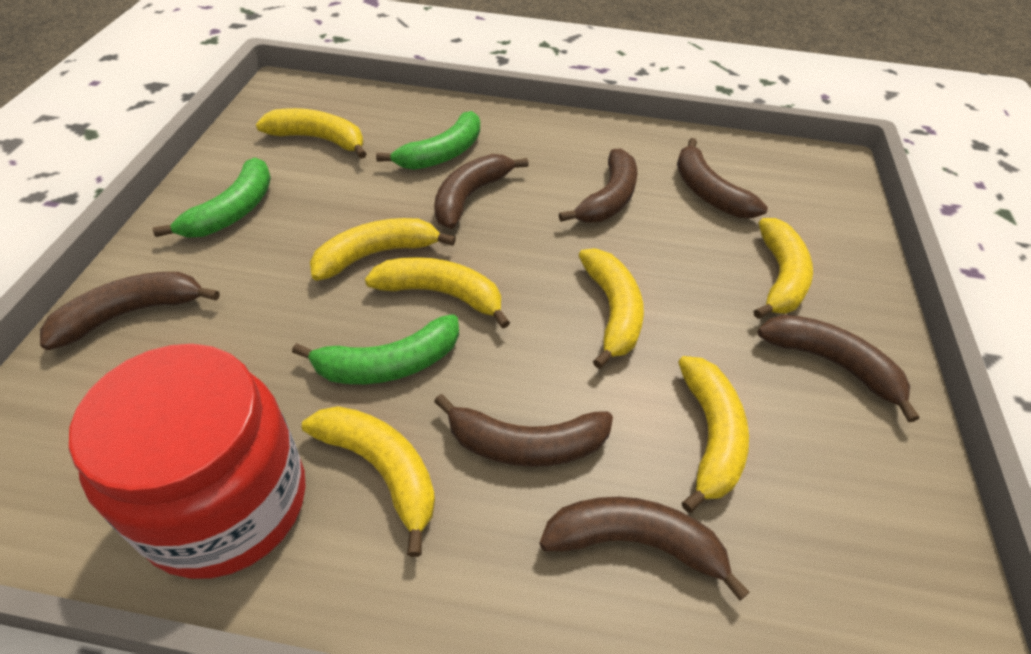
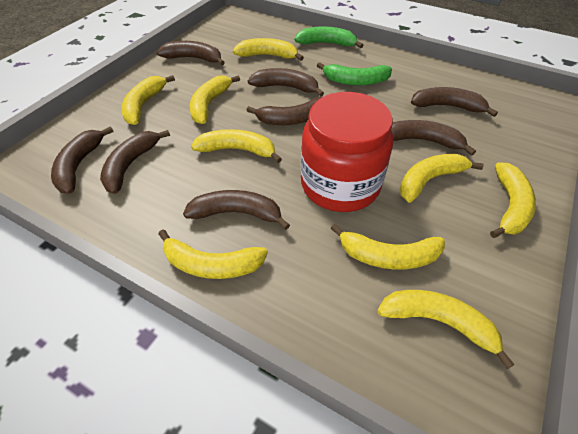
brown banana: 7 -> 8
green banana: 3 -> 2
yellow banana: 7 -> 9

